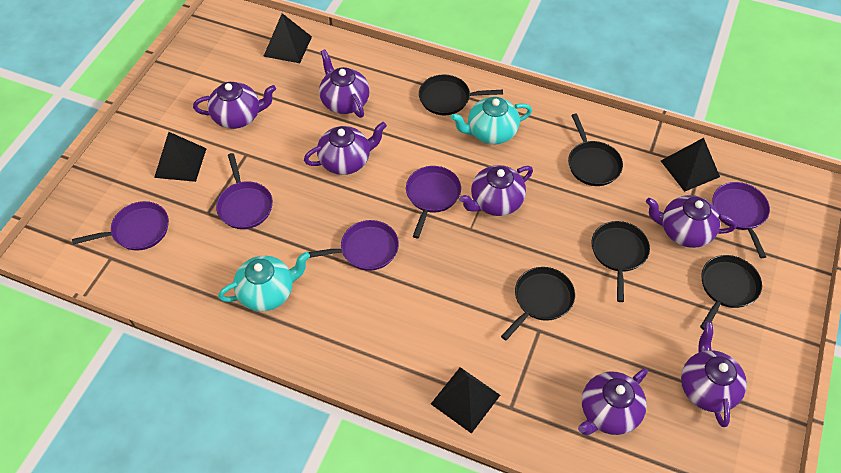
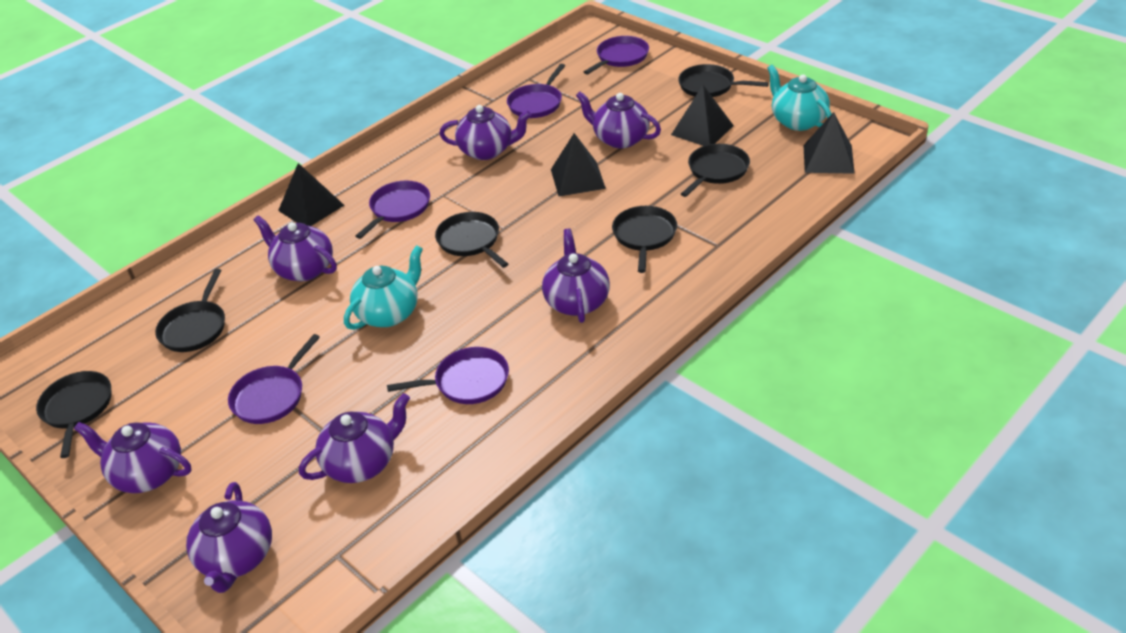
black pan: 5 -> 6

